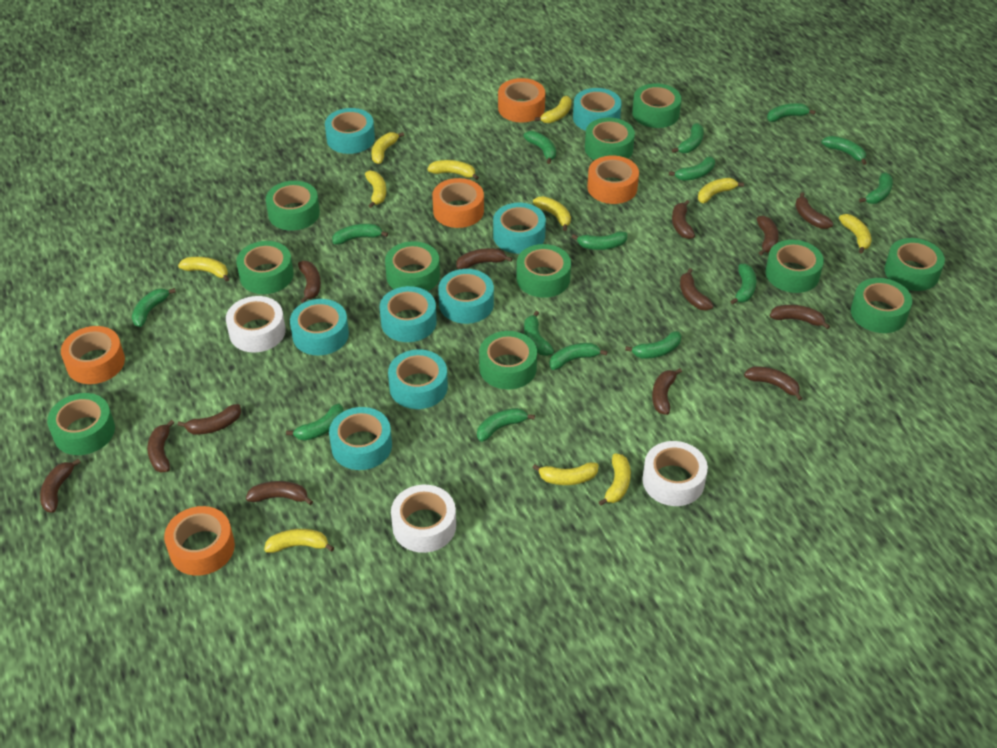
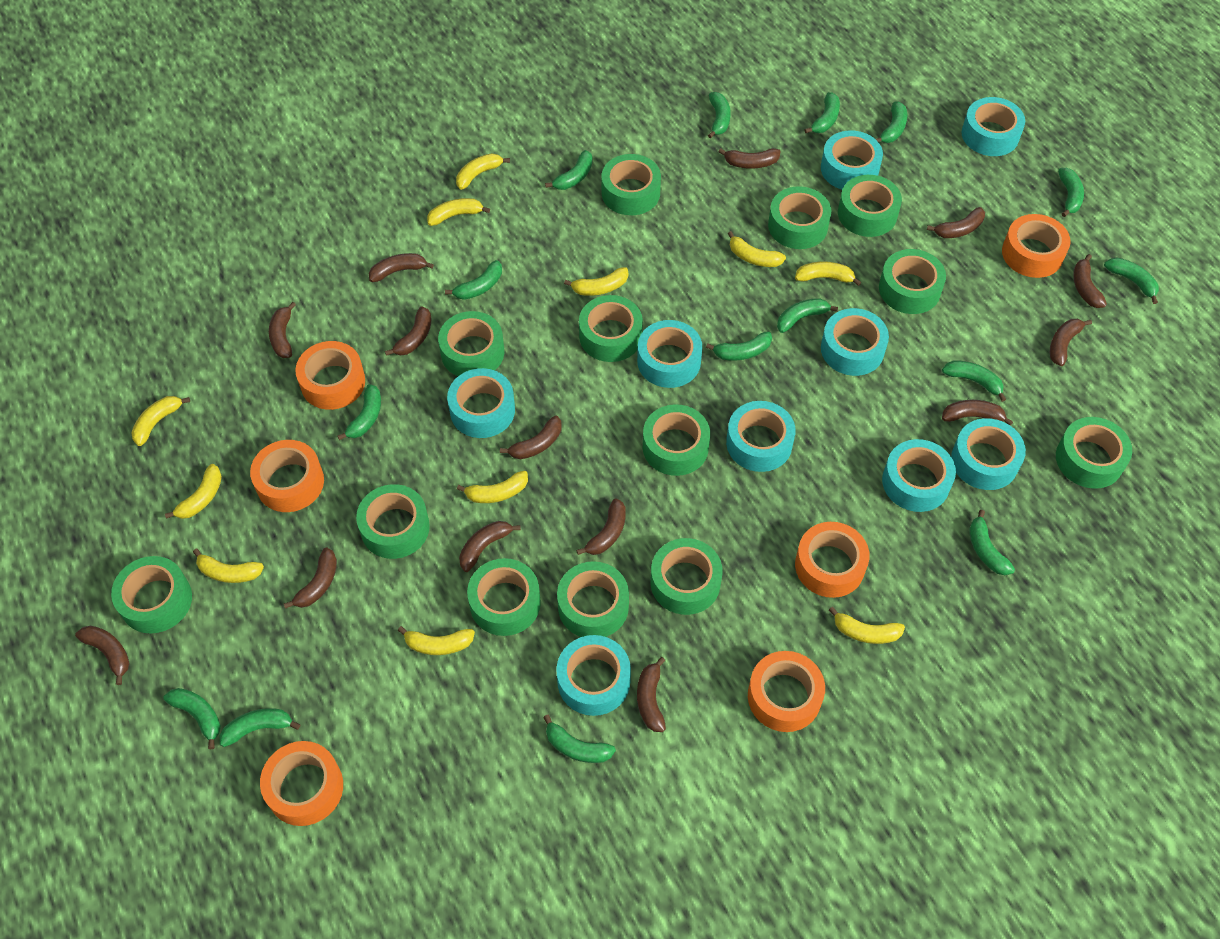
brown banana: 13 -> 14
green tape: 11 -> 13
orange tape: 5 -> 6
turquoise tape: 8 -> 9
white tape: 3 -> 0

